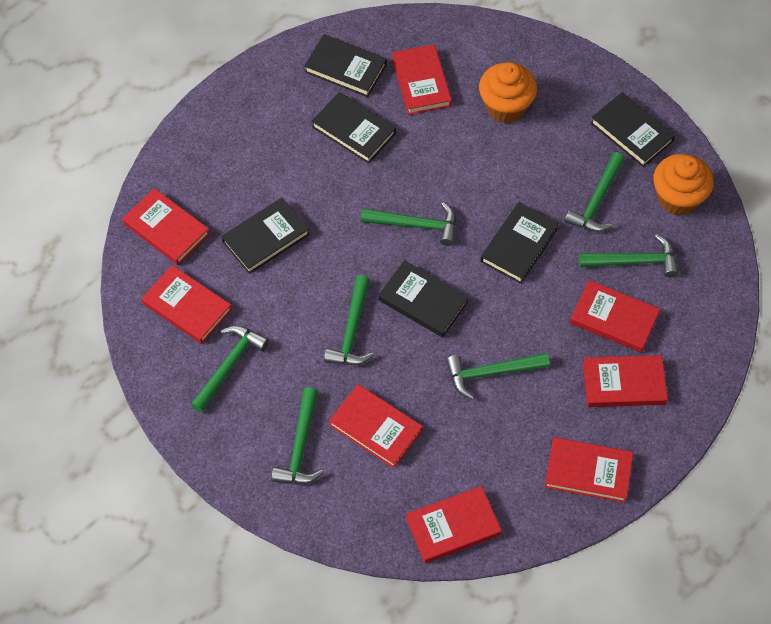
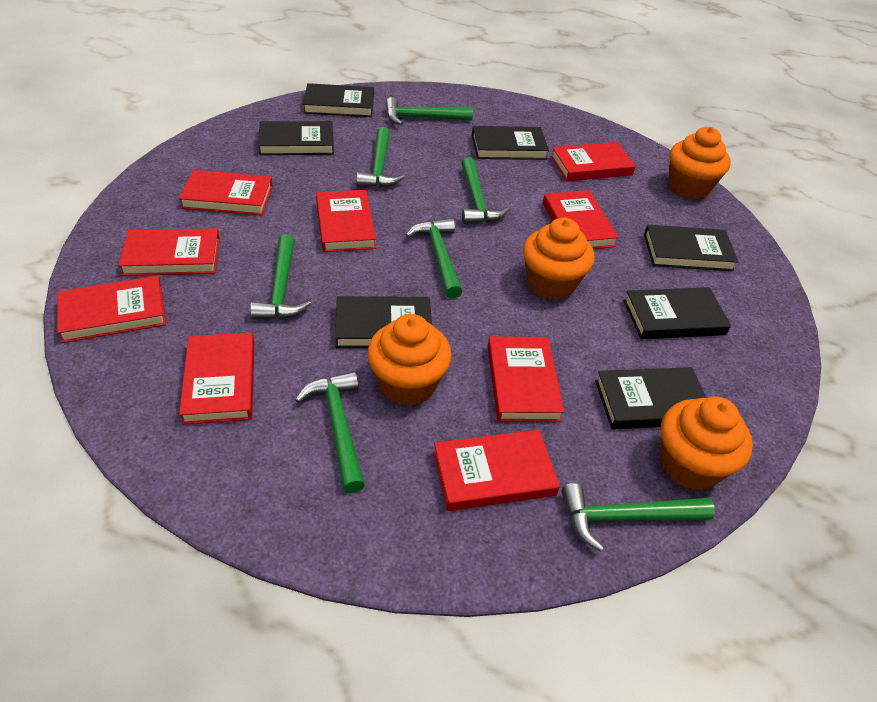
black book: 6 -> 7
orange cupcake: 2 -> 4
red book: 8 -> 9

